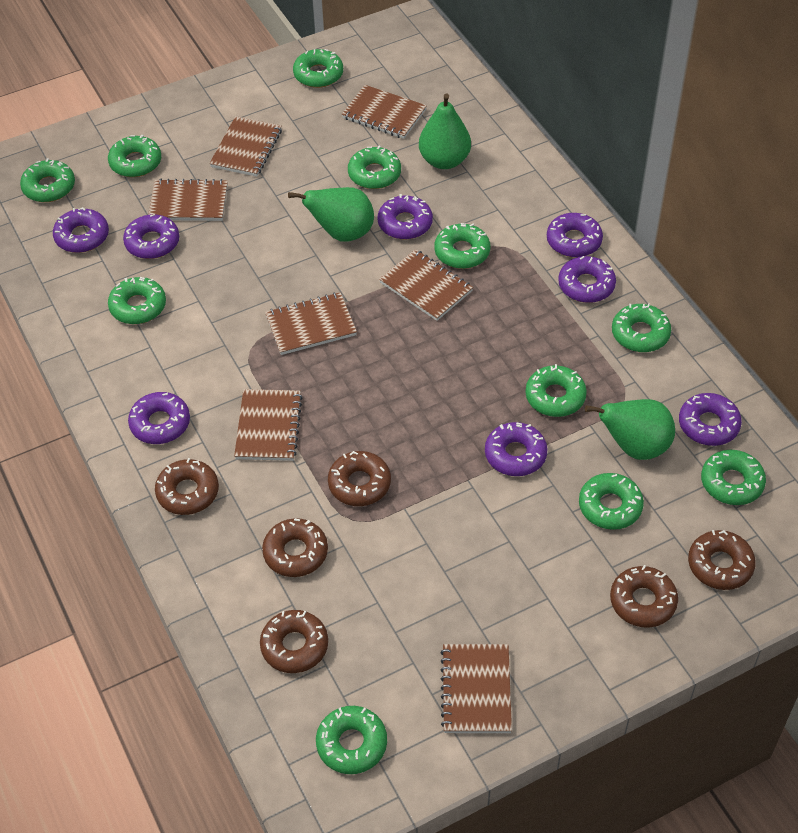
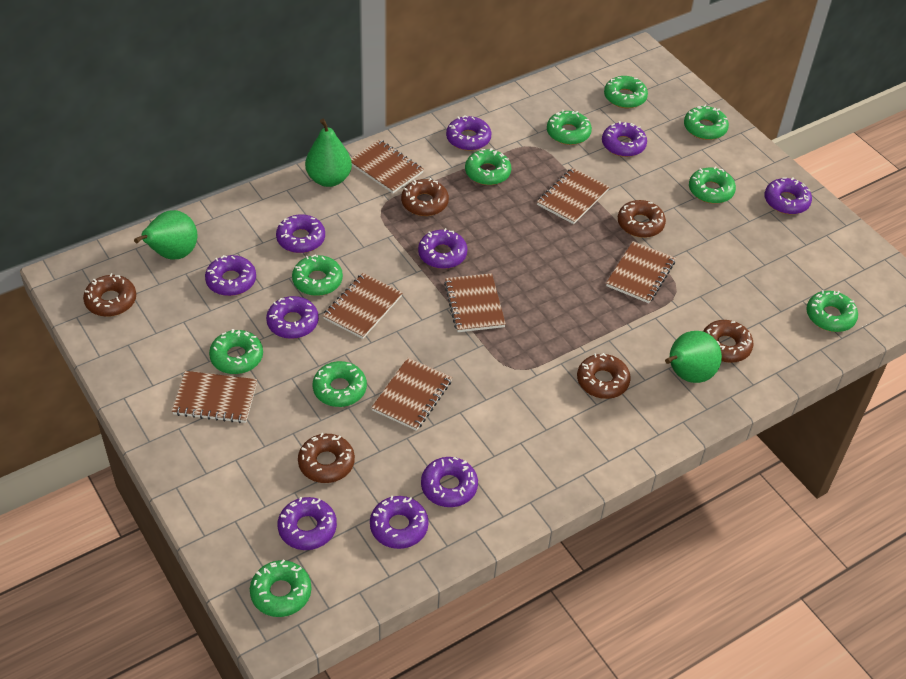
green donut: 11 -> 10
purple donut: 8 -> 10

